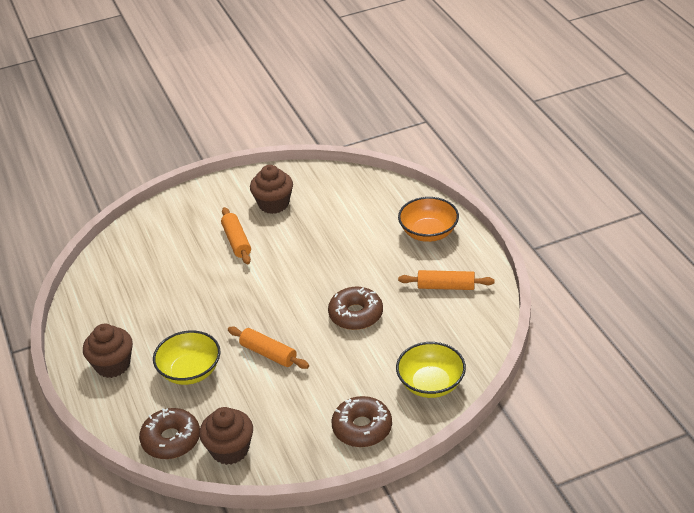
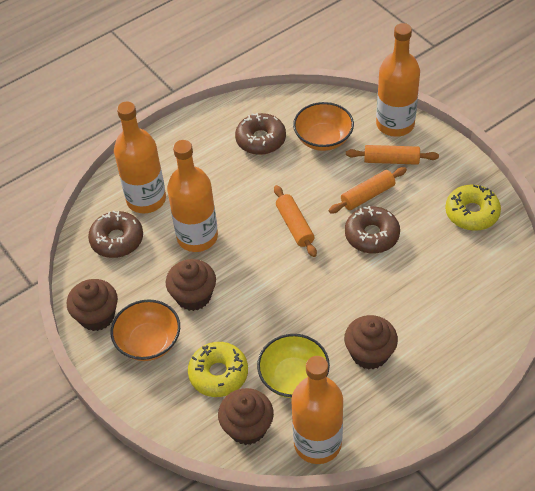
brown cupcake: 3 -> 4
orange bottle: 0 -> 4
orange bowl: 1 -> 2
yellow bowl: 2 -> 1
yellow donut: 0 -> 2

